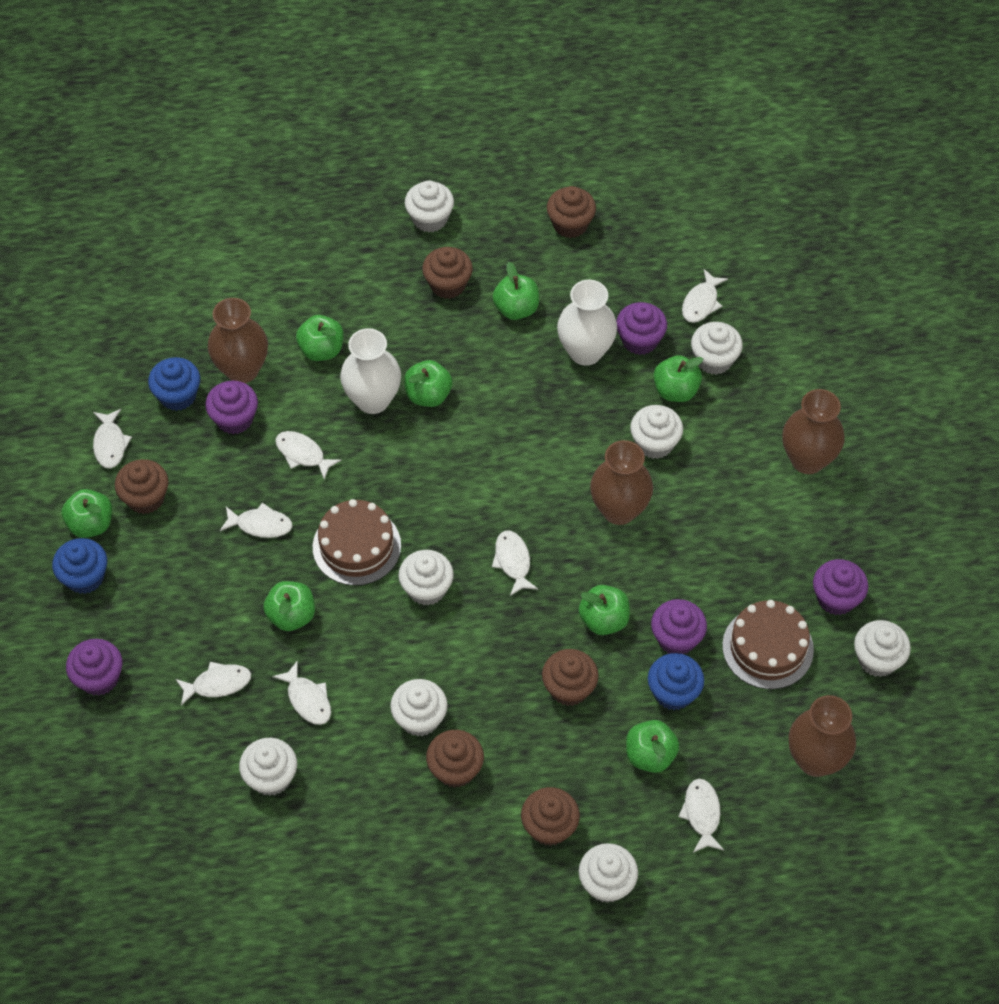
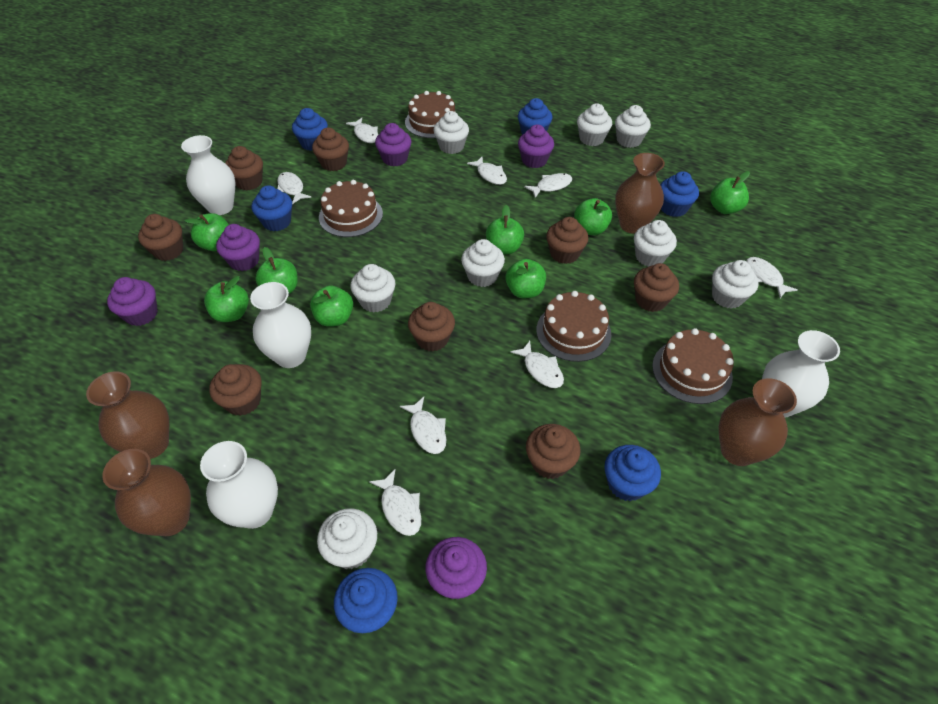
blue cupcake: 3 -> 6
brown cake: 2 -> 4
brown cupcake: 6 -> 8
white vase: 2 -> 4

